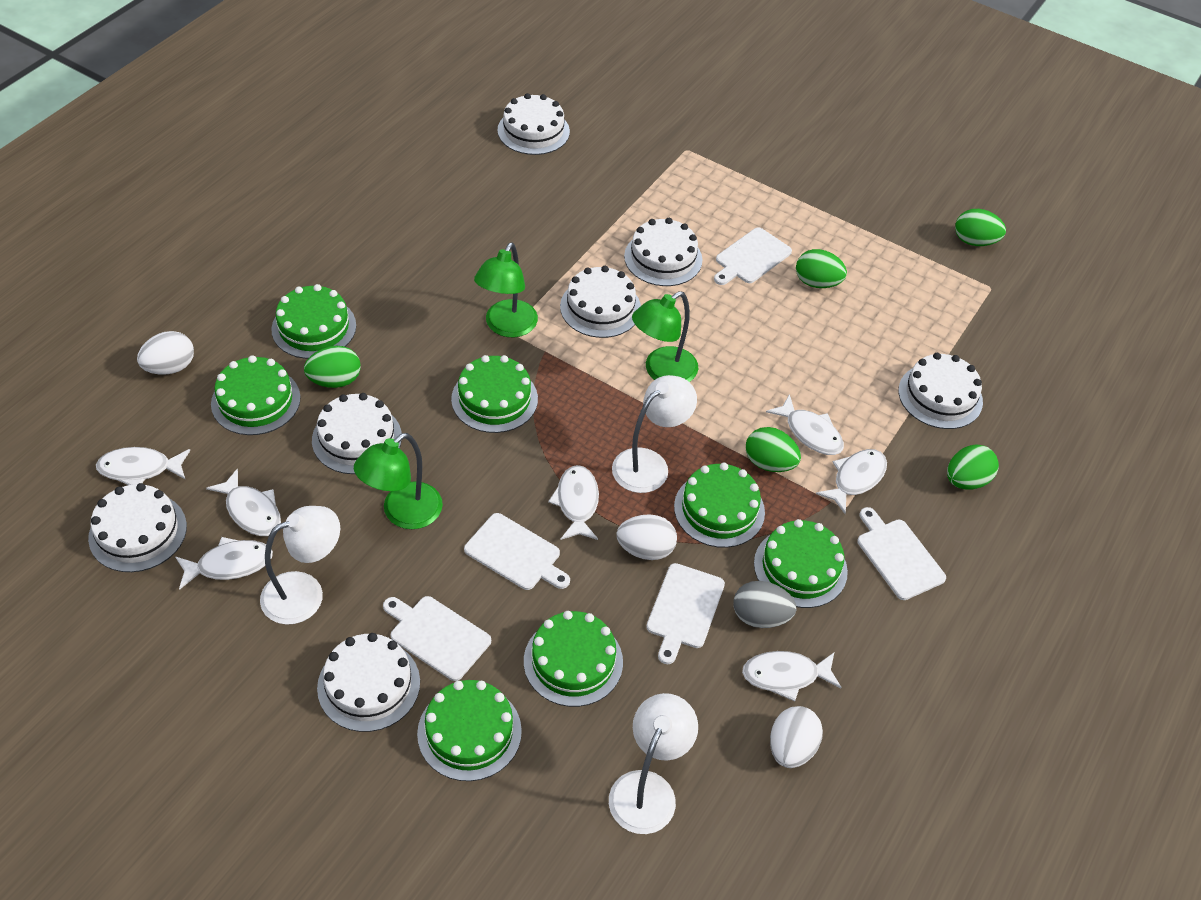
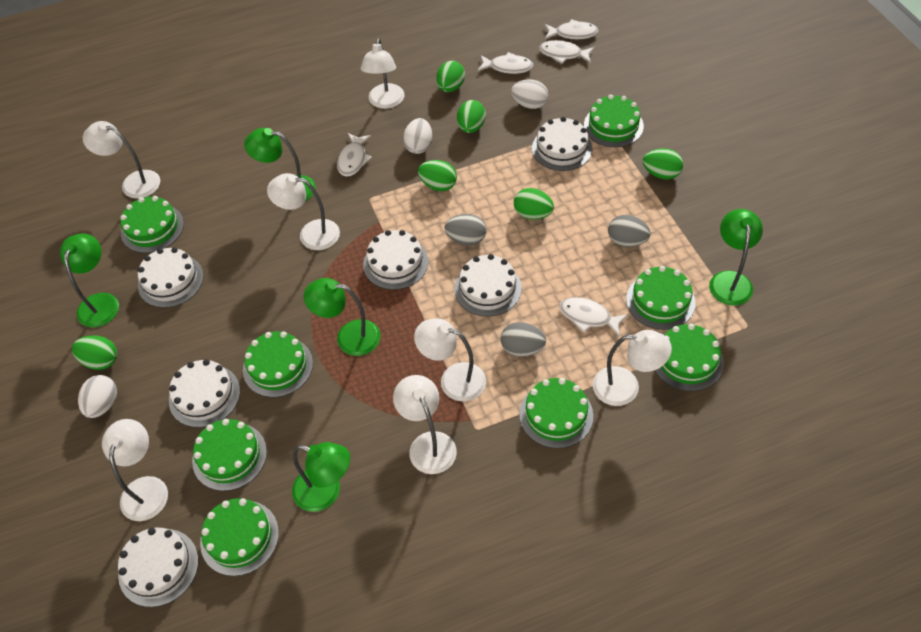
green cake: 7 -> 8
green egg: 5 -> 6
green lamp: 3 -> 5
grey egg: 1 -> 3
white cake: 7 -> 6
white cutting board: 5 -> 0
white fish: 7 -> 5
white lamp: 3 -> 7

